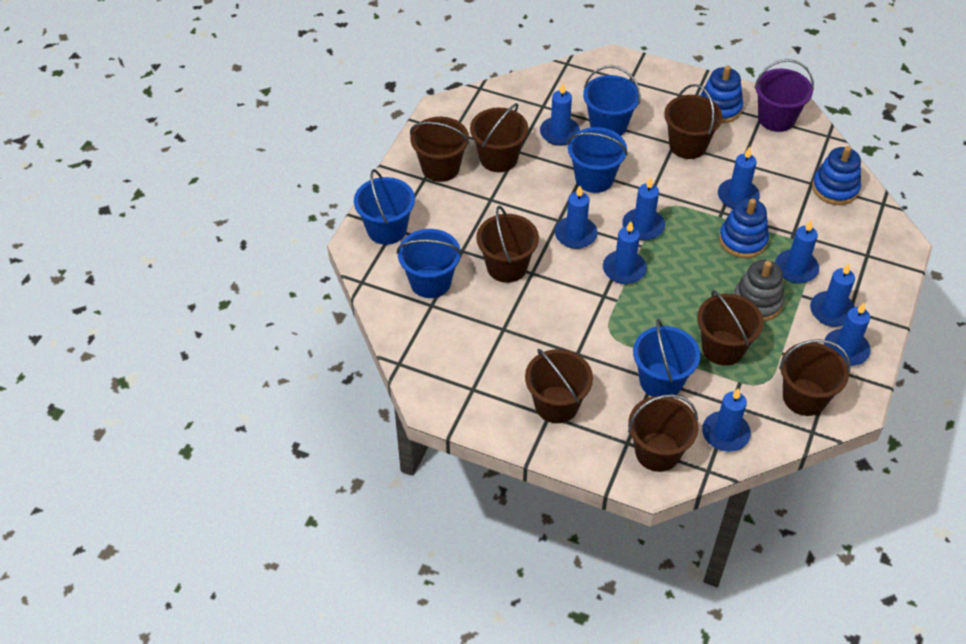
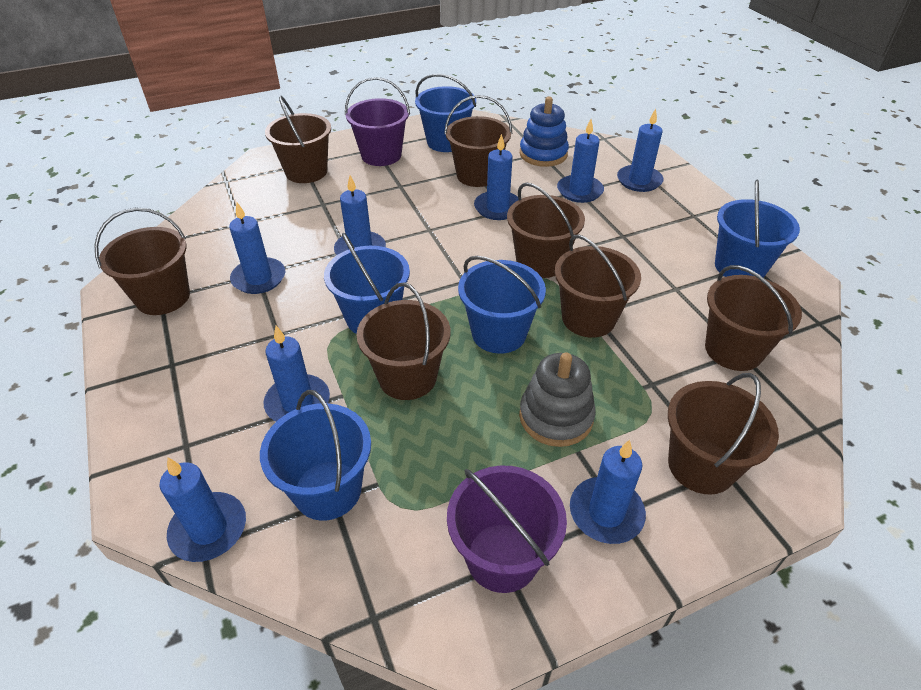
blue candle: 9 -> 8
blue stacking toy: 3 -> 1
purple bucket: 1 -> 2

